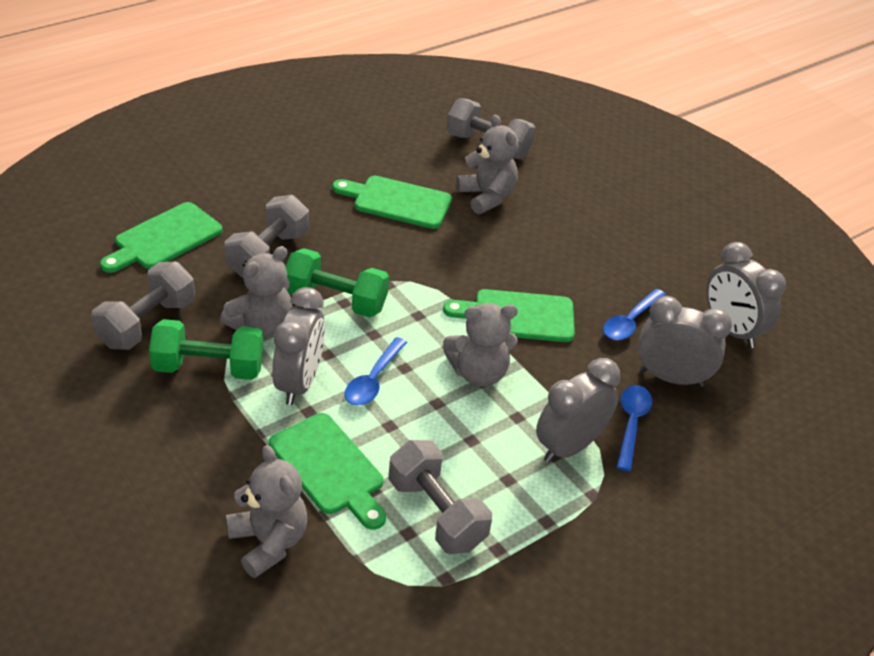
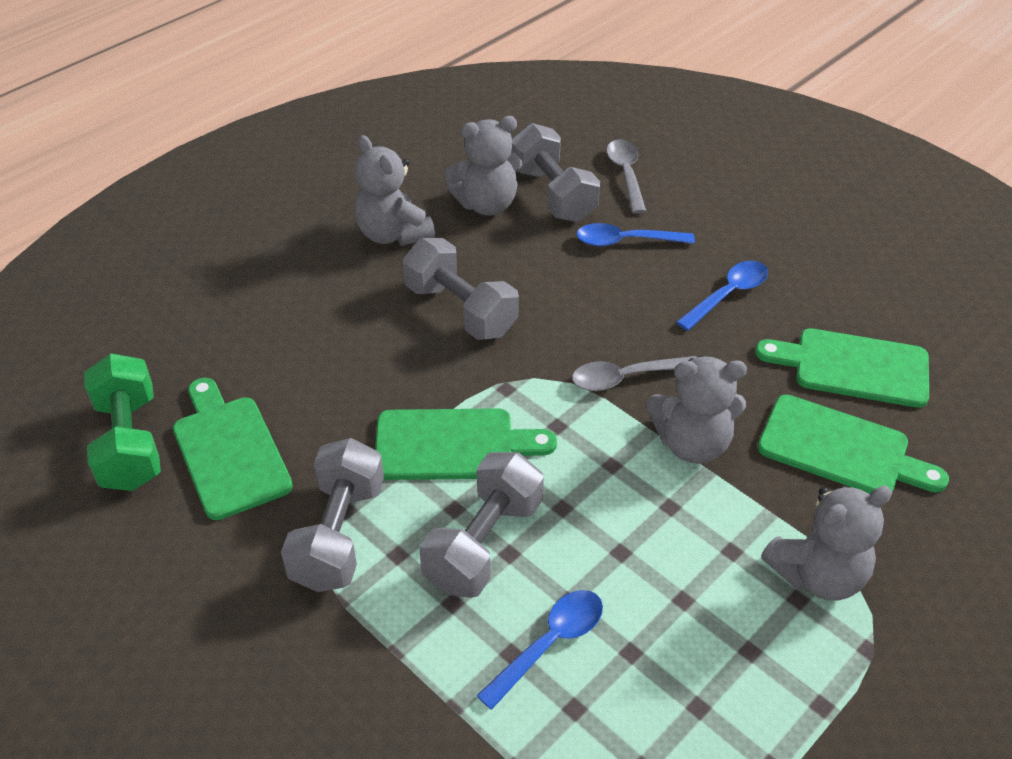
green dumbbell: 2 -> 1
grey clock: 4 -> 0
grey spoon: 0 -> 2

